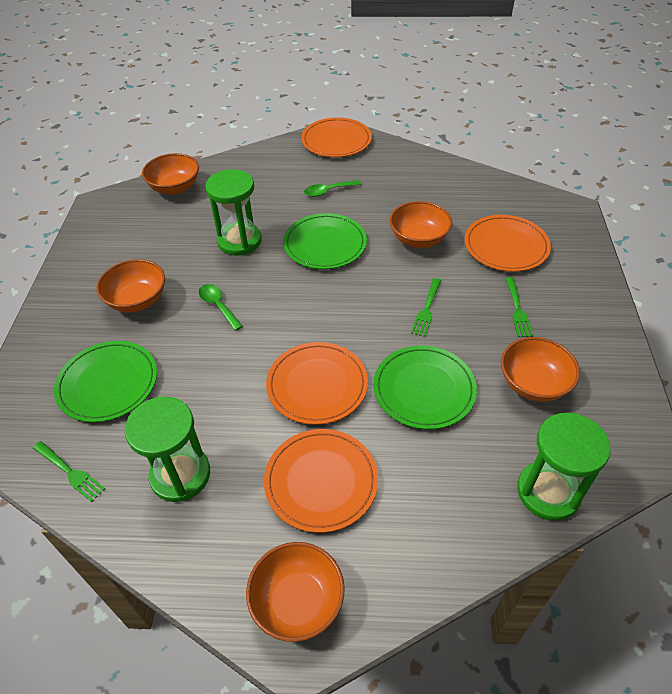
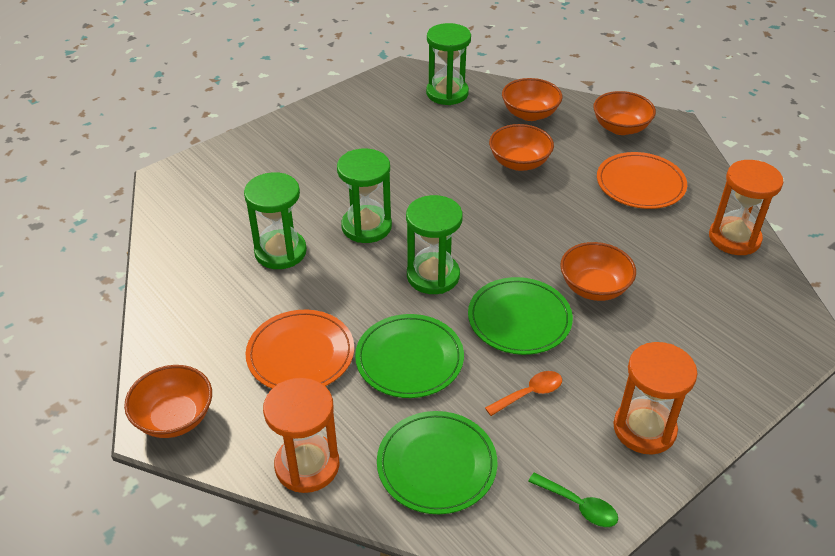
green fork: 3 -> 0
green hourglass: 3 -> 4
green spoon: 2 -> 1
orange hourglass: 0 -> 3
orange plate: 4 -> 2
orange spoon: 0 -> 1

